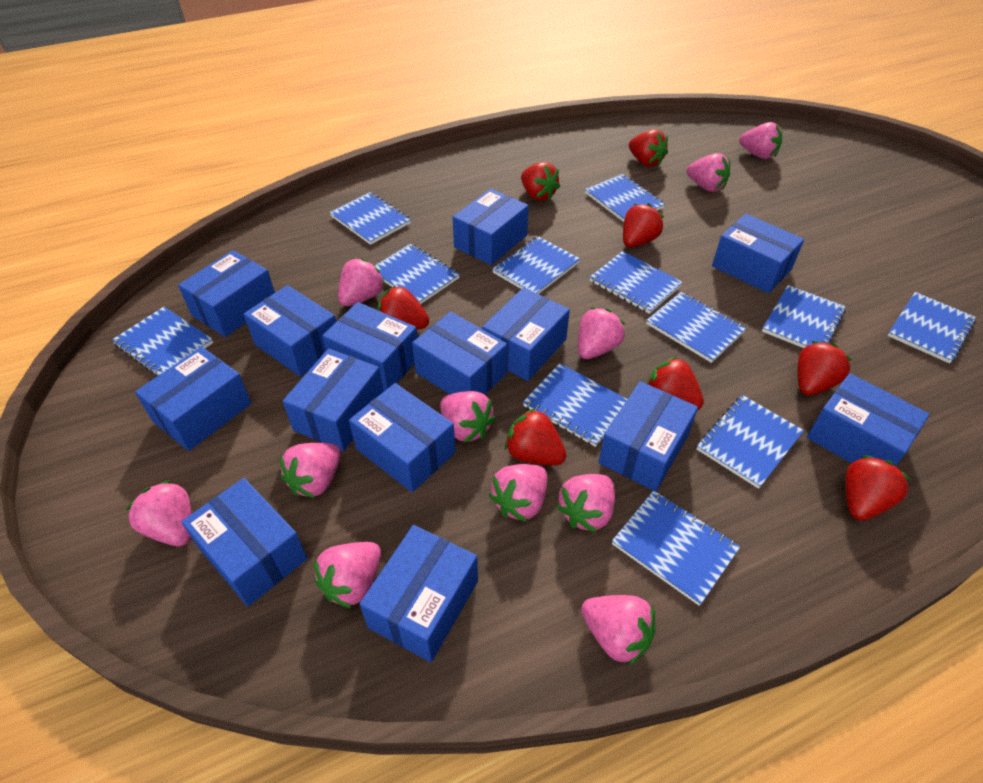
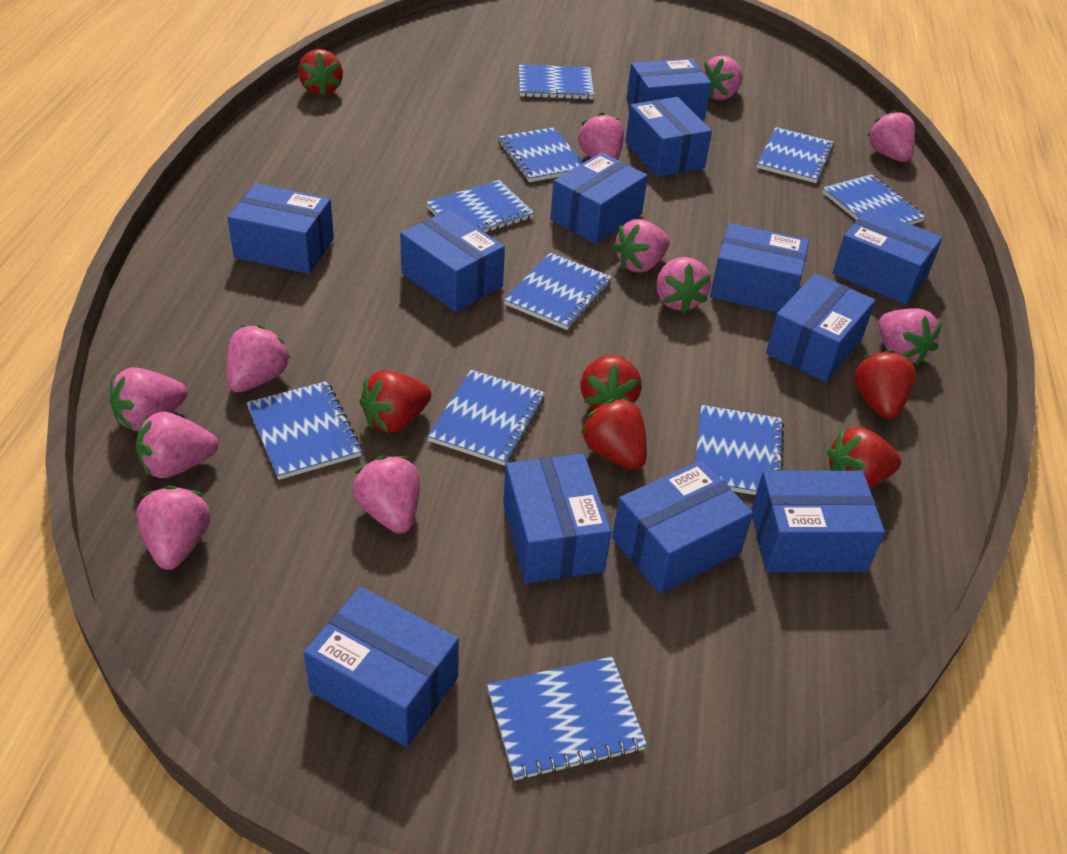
blue box: 14 -> 12
blue notebook: 12 -> 10
red strawberry: 8 -> 6

